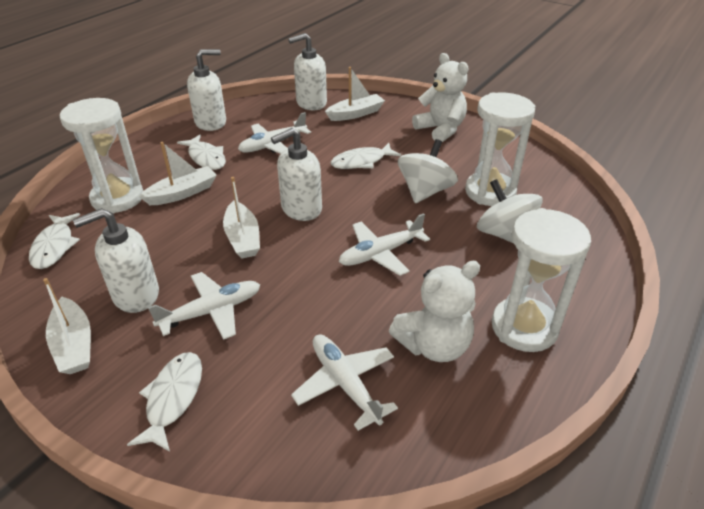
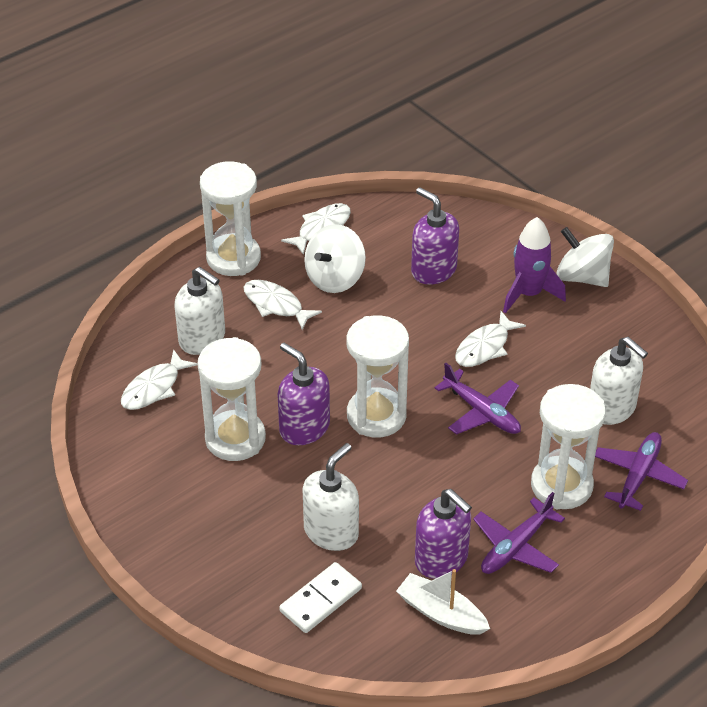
purple plane: 0 -> 3
purple rocket: 0 -> 1
purple soap dispenser: 0 -> 3
white boat: 4 -> 1
white domino: 0 -> 1
white hourglass: 3 -> 4
white plane: 4 -> 0
white soap dispenser: 4 -> 3
white teddy bear: 2 -> 0

